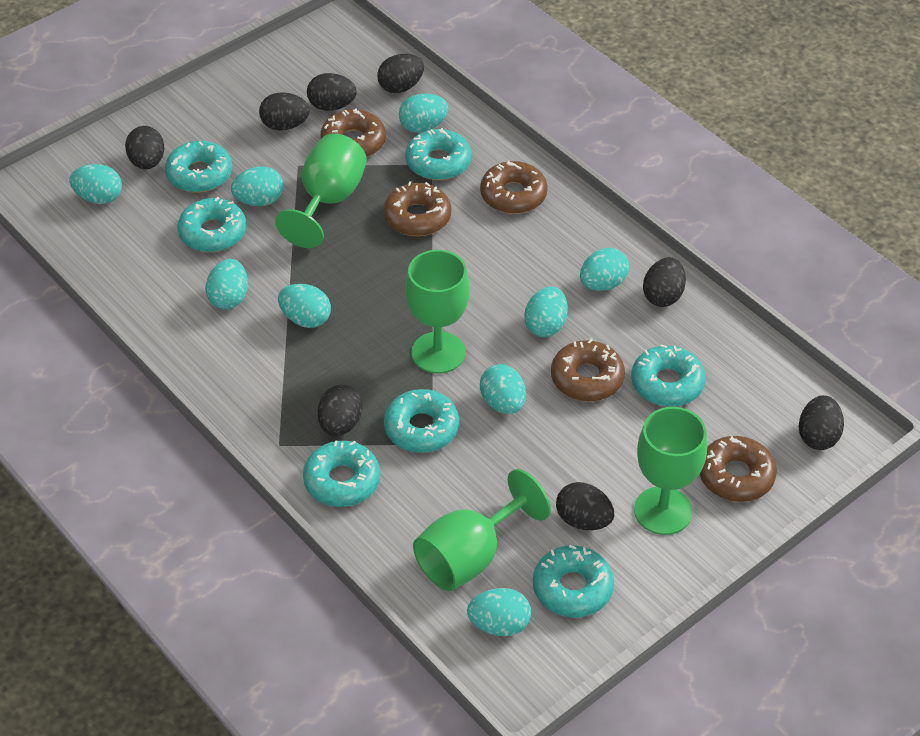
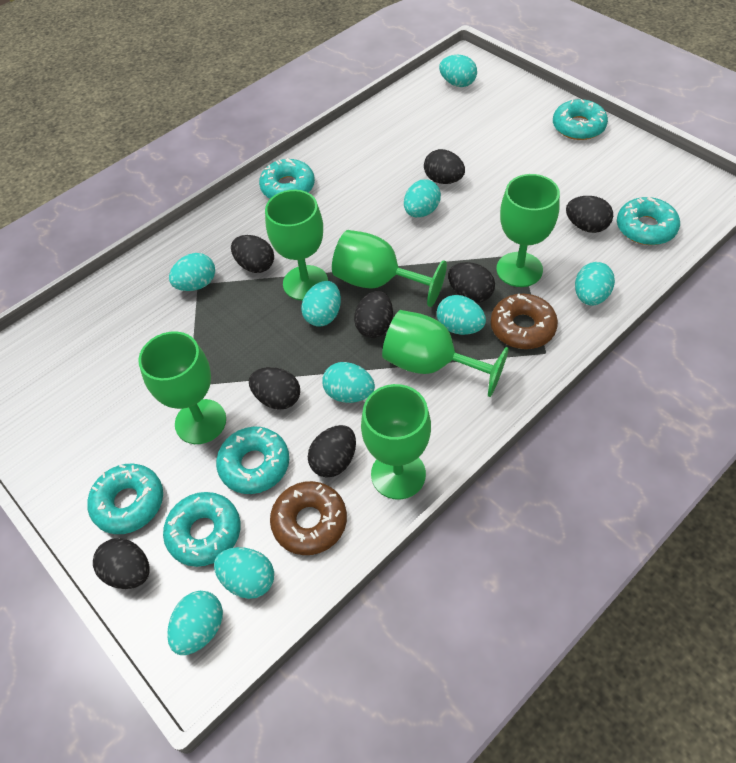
brown donut: 5 -> 2
green goblet: 4 -> 6
turquoise donut: 7 -> 6

